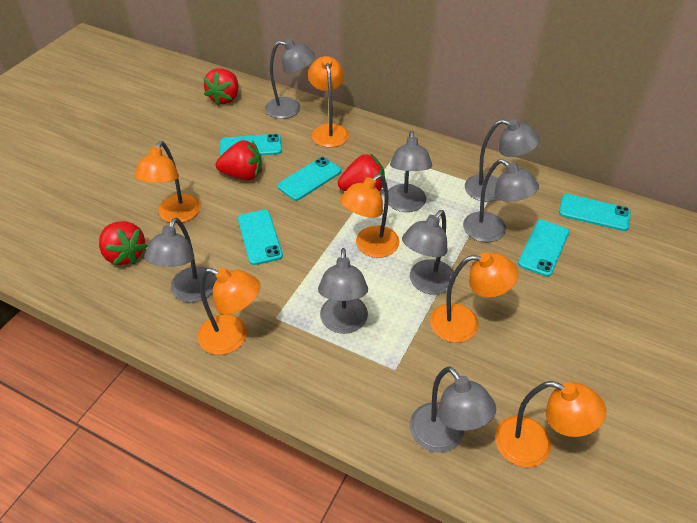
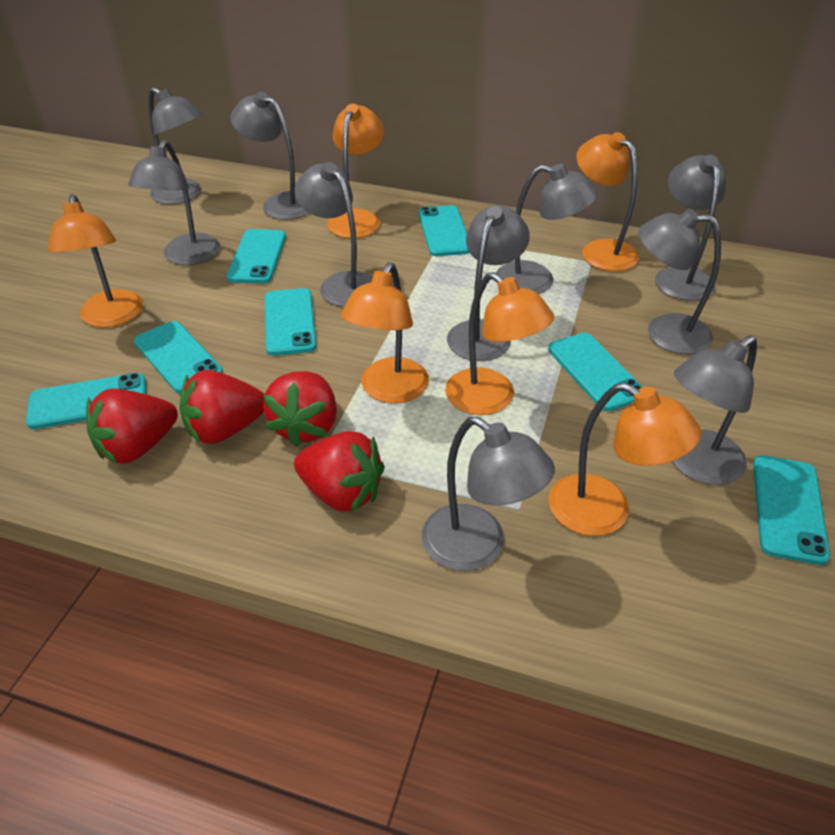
grey lamp: 8 -> 10
turquoise phone: 5 -> 7

